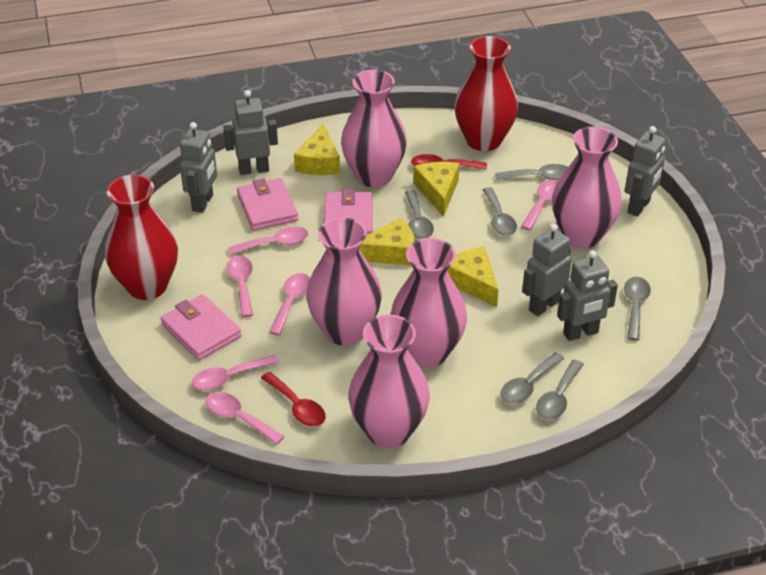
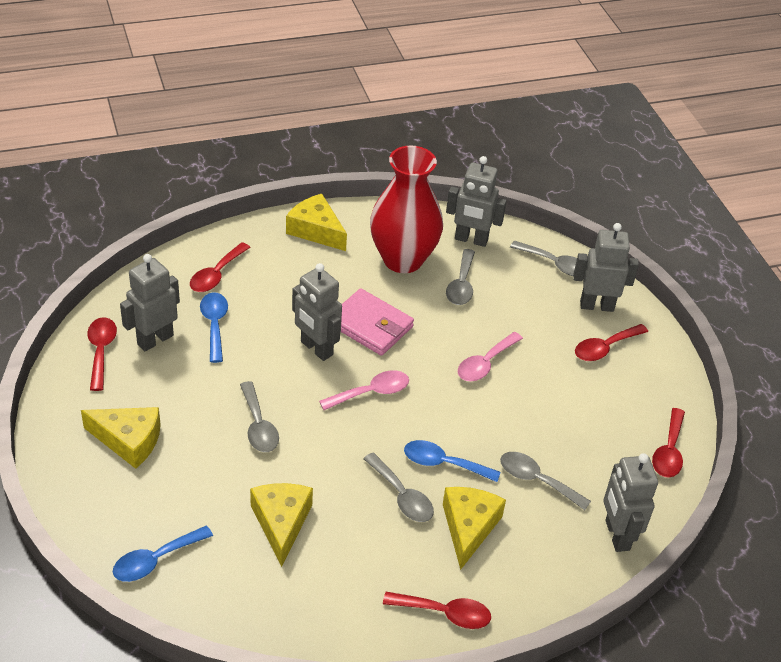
blue spoon: 0 -> 3
grey spoon: 6 -> 5
pink spoon: 6 -> 2
pink vase: 5 -> 0
pink wallet: 3 -> 1
red spoon: 2 -> 5
red vase: 2 -> 1

